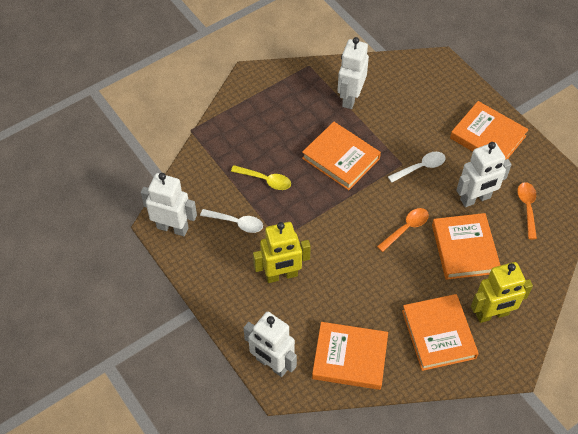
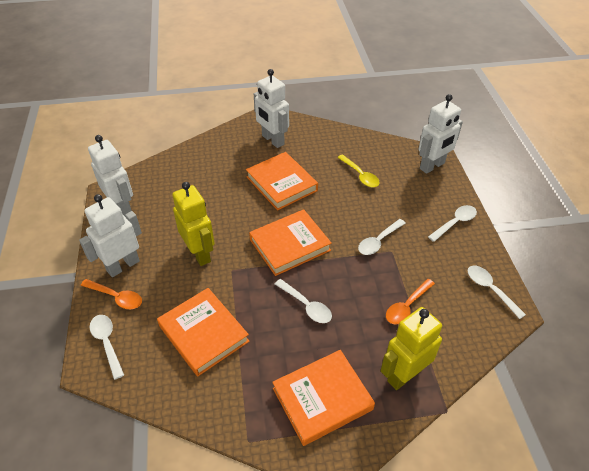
orange book: 5 -> 4
white spoon: 2 -> 5

